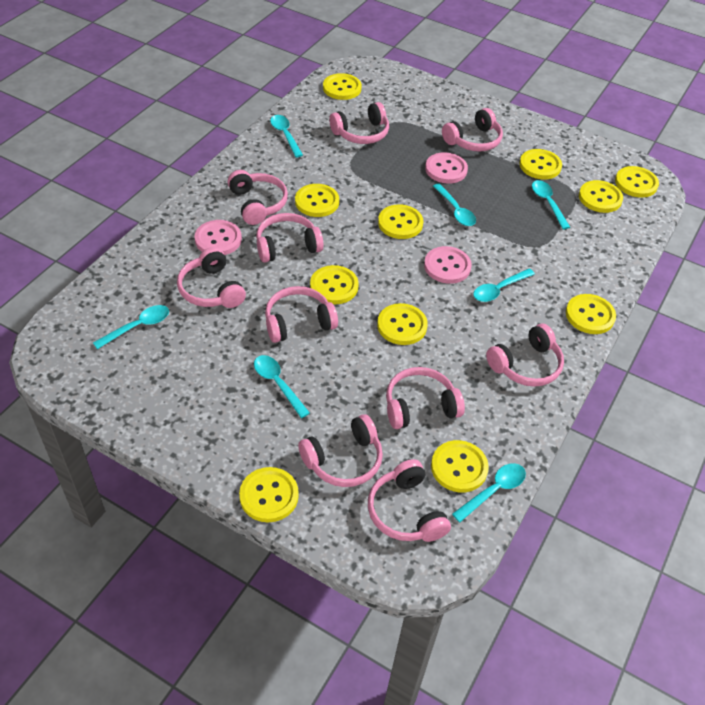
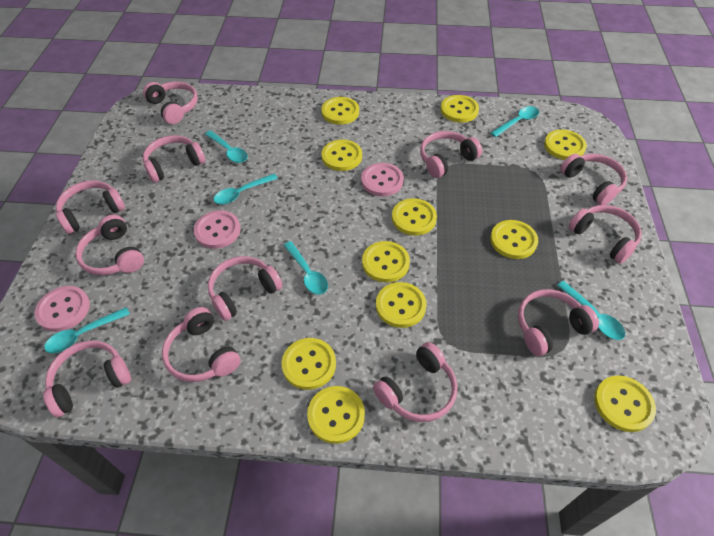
pink headphones: 10 -> 12
turquoise spoon: 7 -> 6

